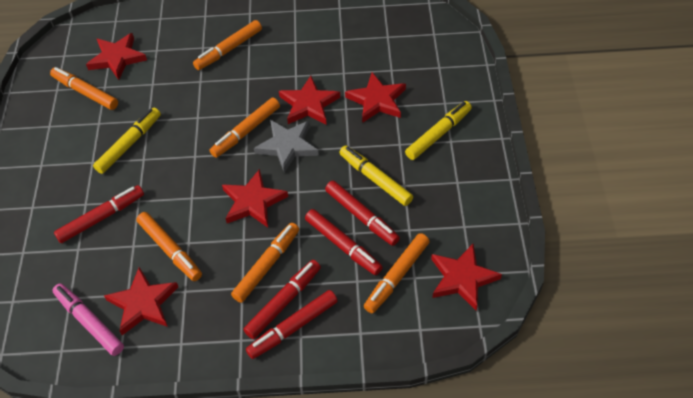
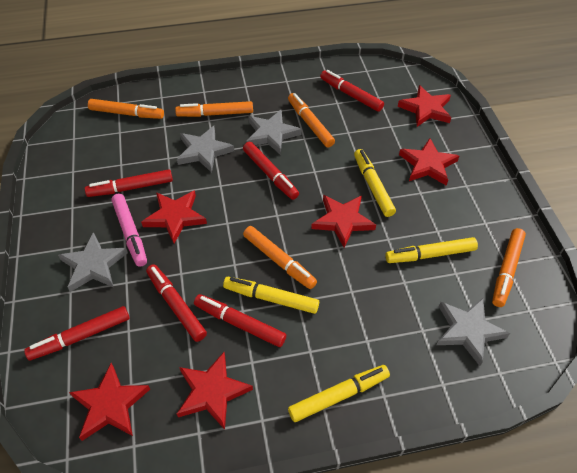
grey star: 1 -> 4
orange marker: 6 -> 5
red marker: 5 -> 6
yellow marker: 3 -> 4

